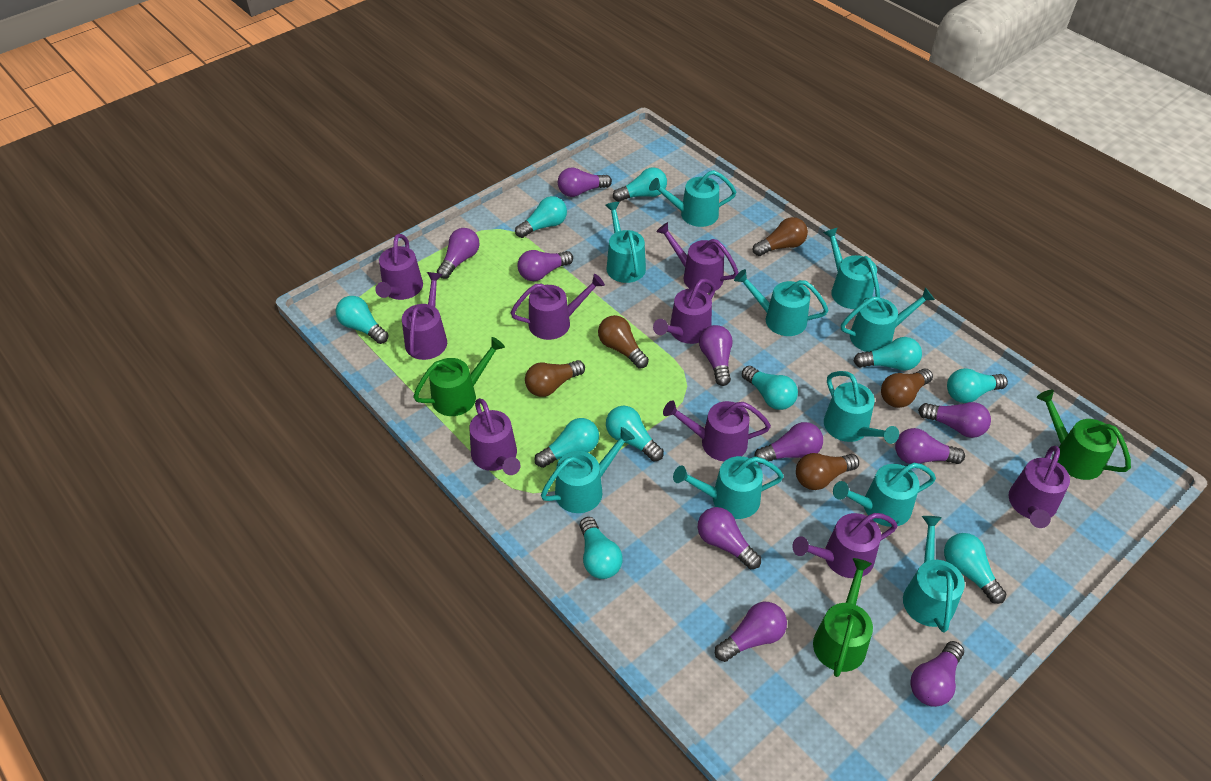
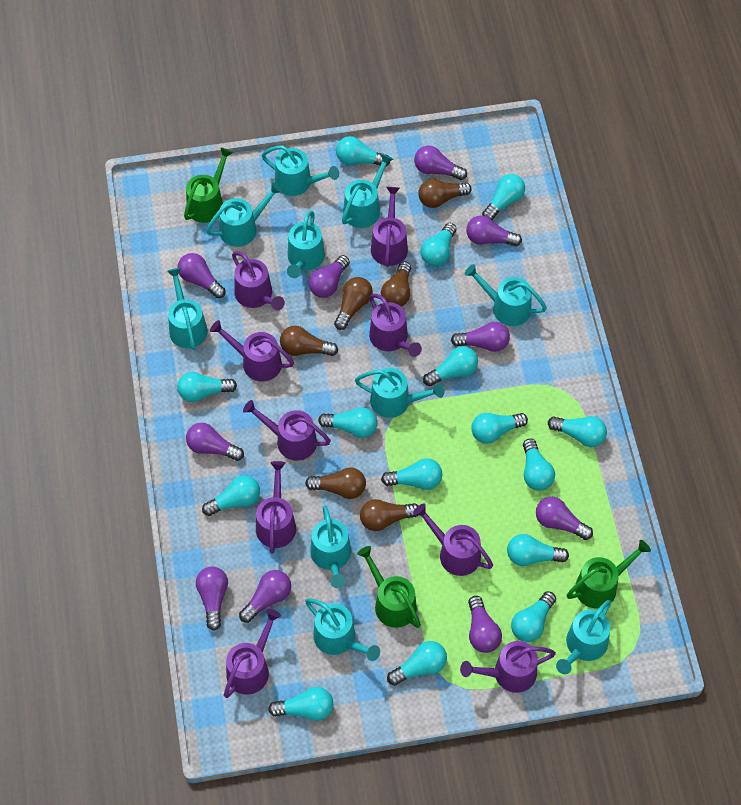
brown light bulb: 5 -> 6
turquoise light bulb: 10 -> 15

